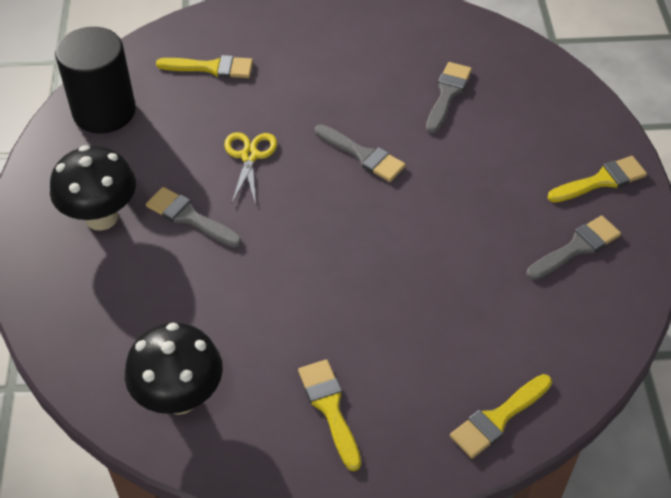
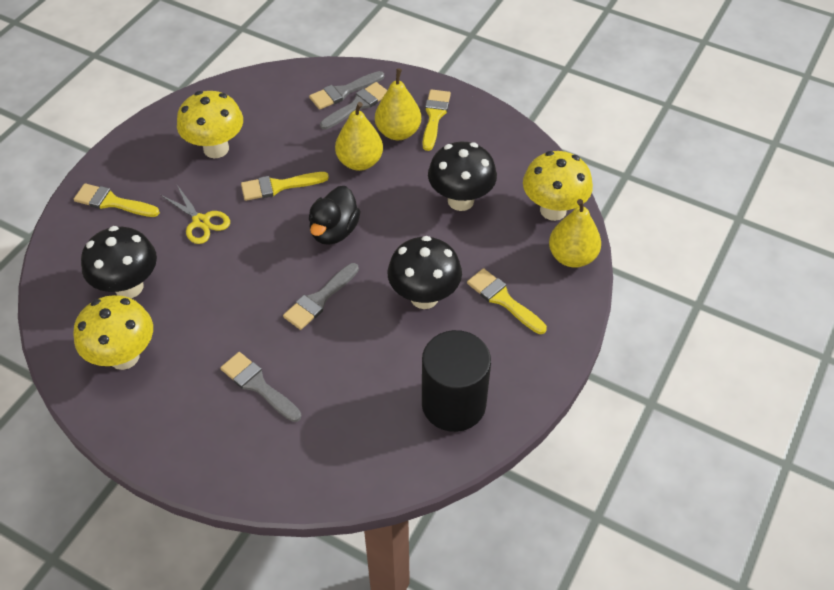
black duck: 0 -> 1
black mushroom: 2 -> 3
yellow mushroom: 0 -> 3
yellow pear: 0 -> 3

